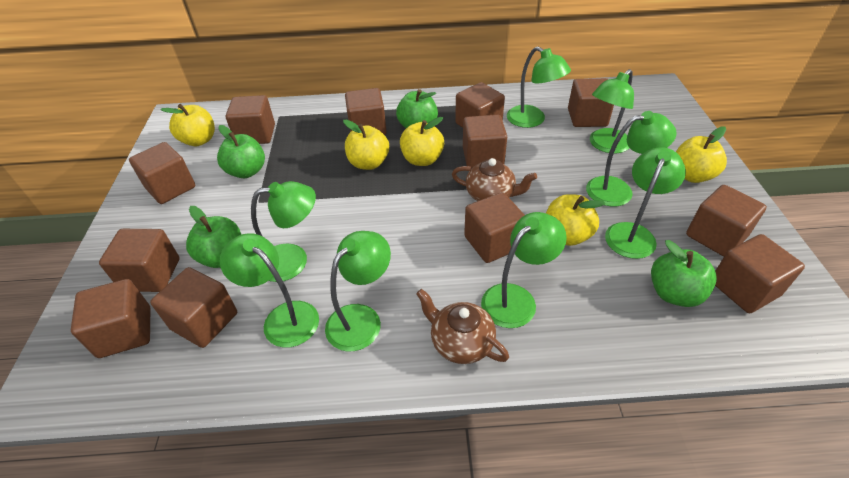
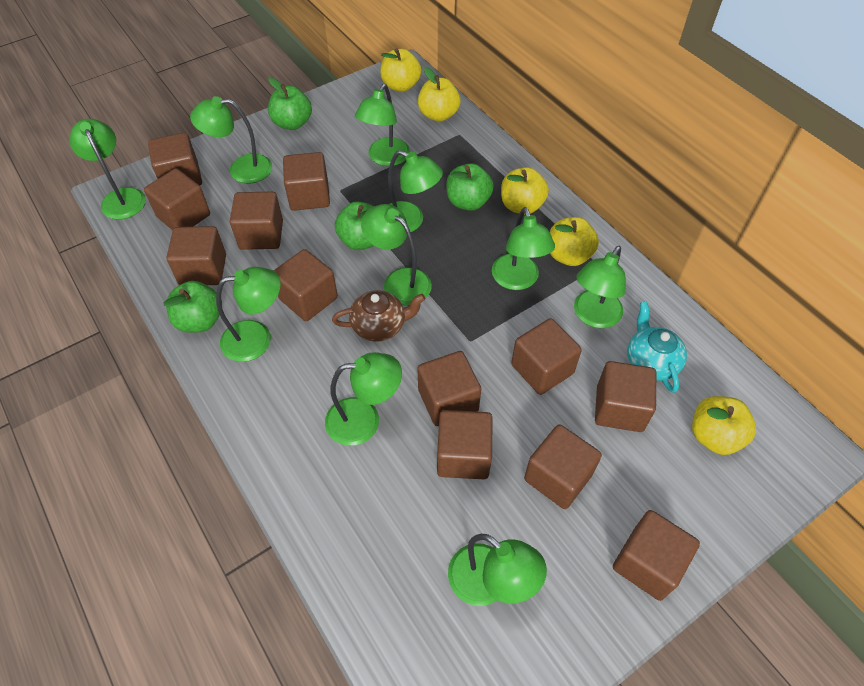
brown teapot: 2 -> 1
green lamp: 8 -> 10
turquoise teapot: 0 -> 1

